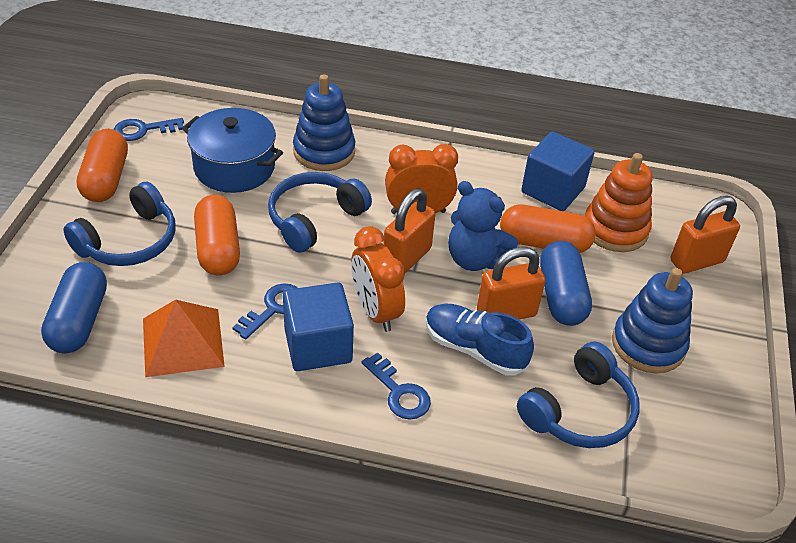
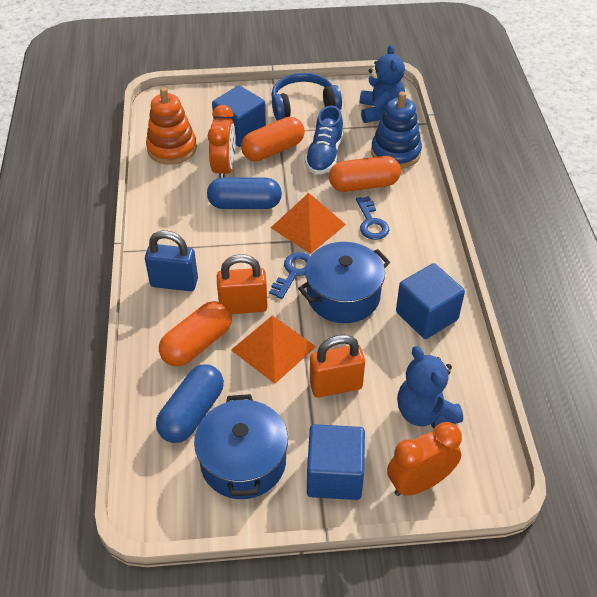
blue cube: 2 -> 3
blue headphones: 3 -> 1
blue key: 3 -> 2
blue padlock: 0 -> 1
blue pot: 1 -> 2
blue stacking toy: 2 -> 1
blue teddy bear: 1 -> 2
orange padlock: 3 -> 2
orange pyramid: 1 -> 2

